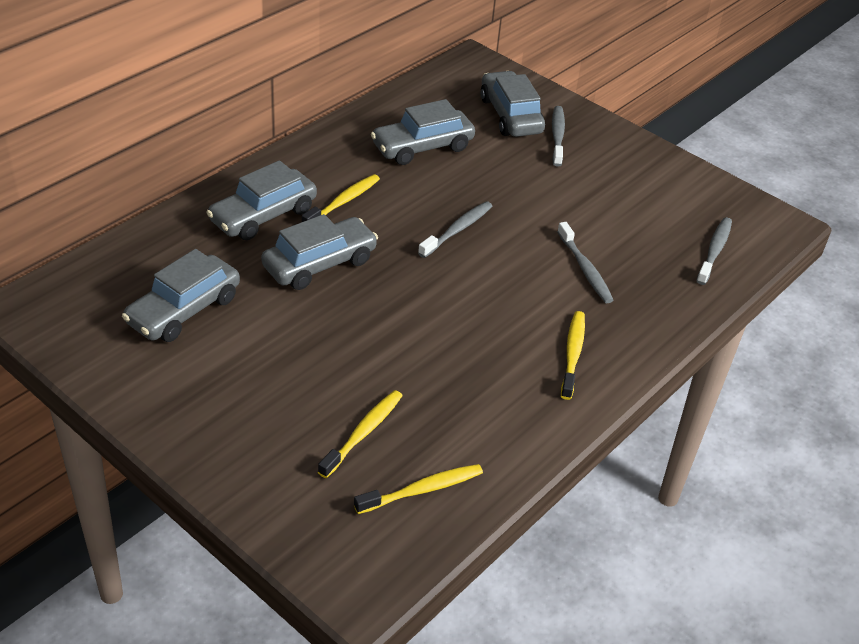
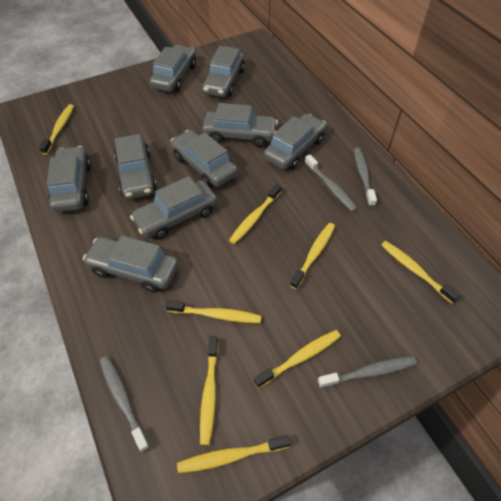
grey car: 5 -> 9
yellow toothbrush: 4 -> 8

